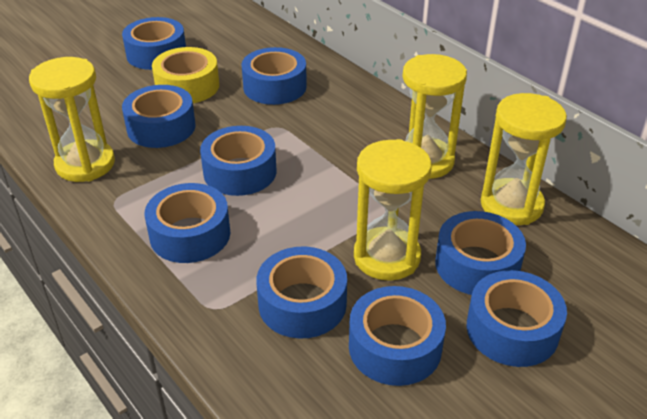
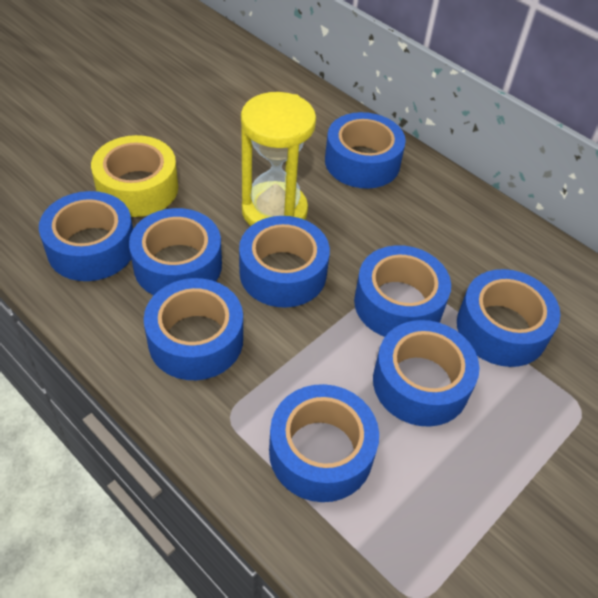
yellow hourglass: 4 -> 1

